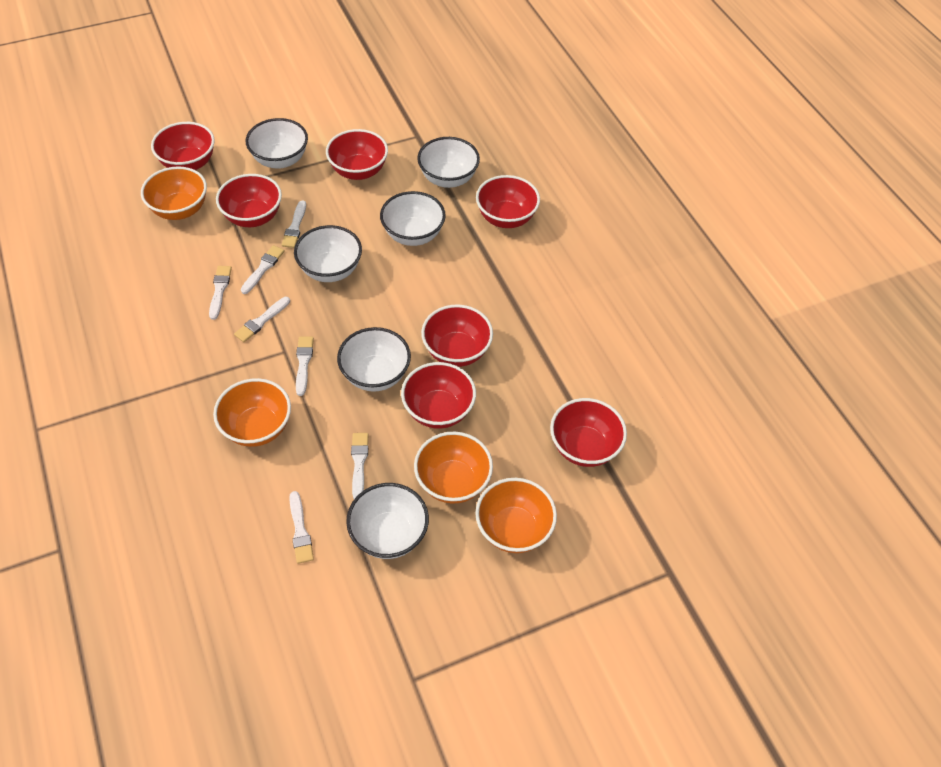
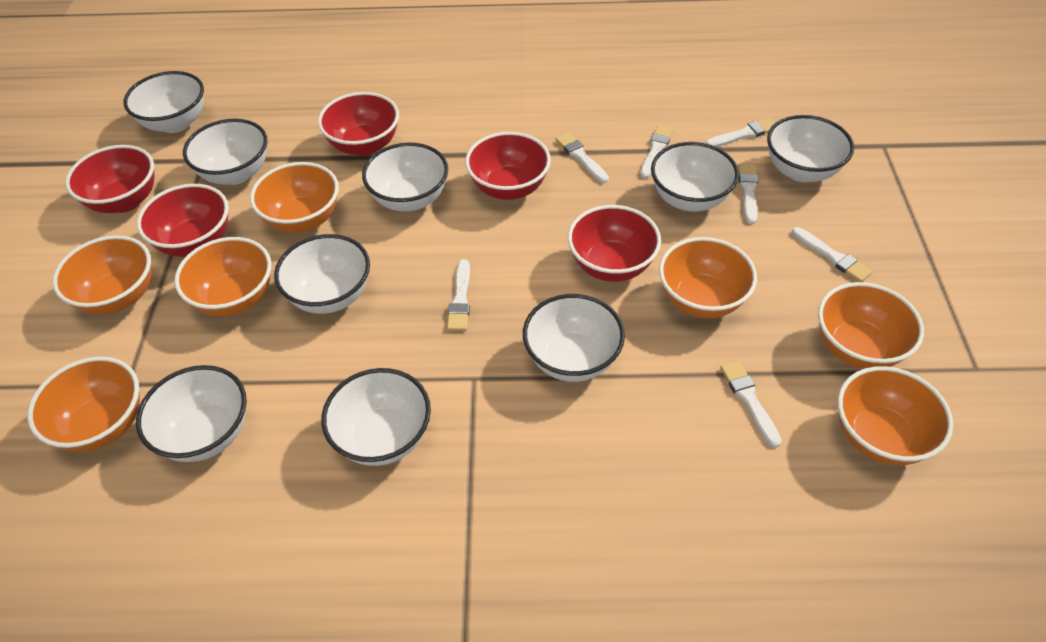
orange bowl: 4 -> 7
red bowl: 7 -> 5
white bowl: 6 -> 9

